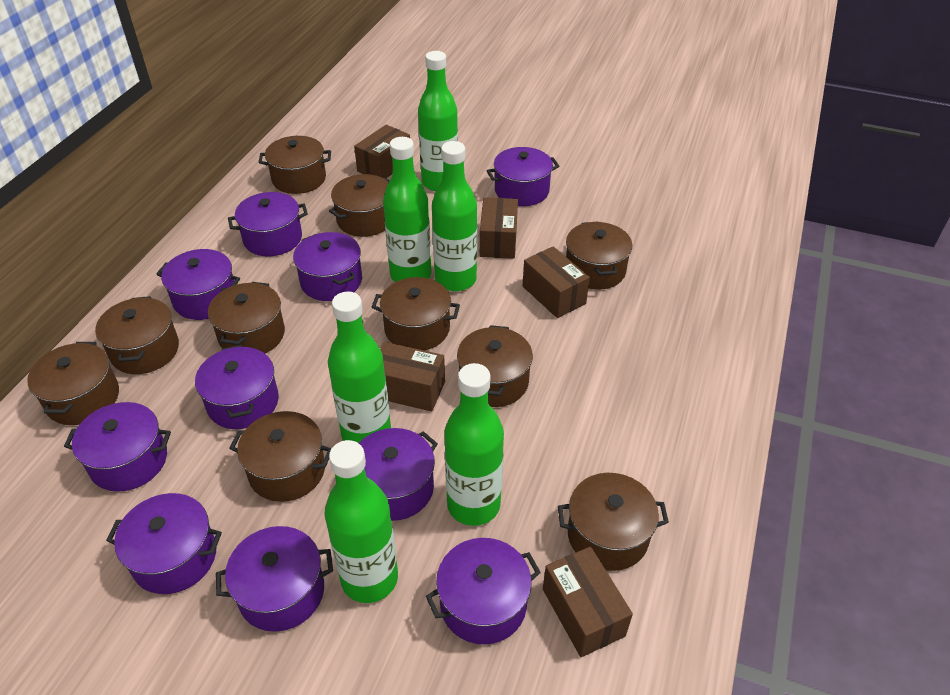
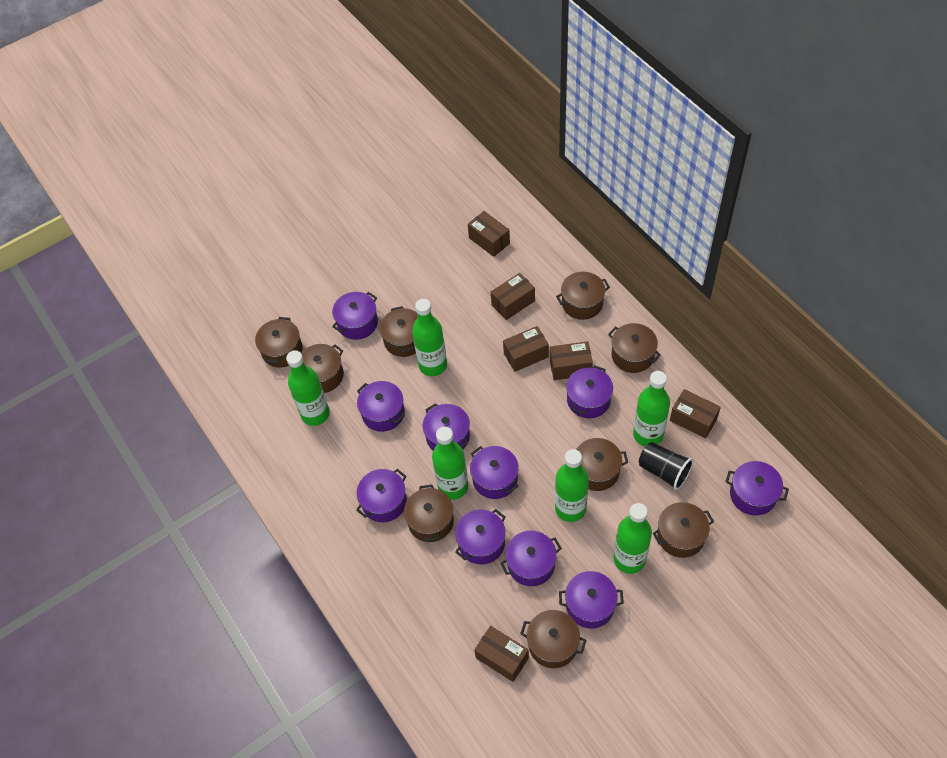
black cup: 0 -> 1
brown box: 5 -> 6
brown pot: 10 -> 9

